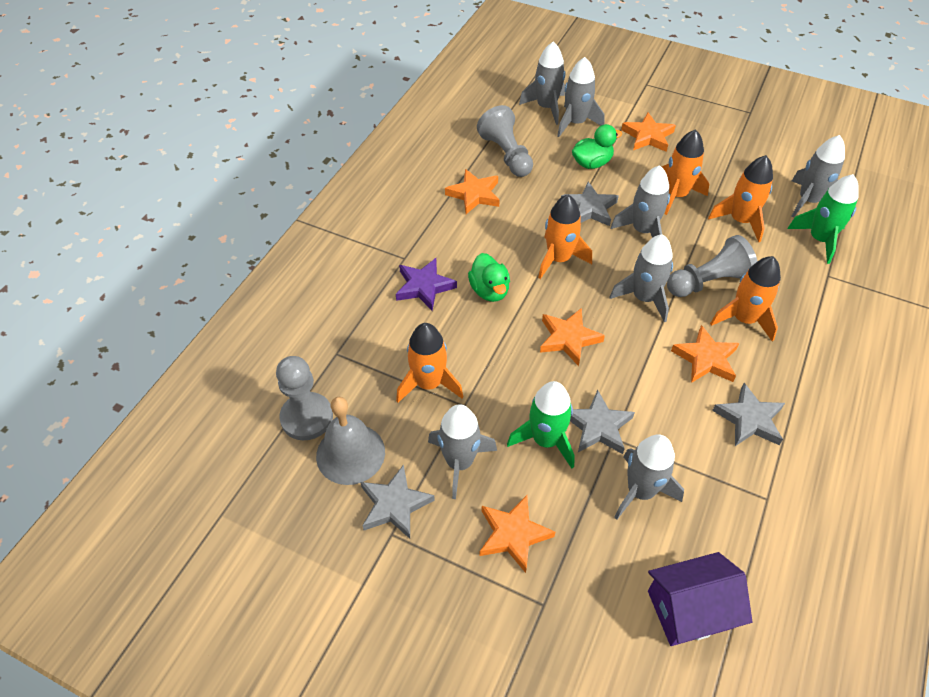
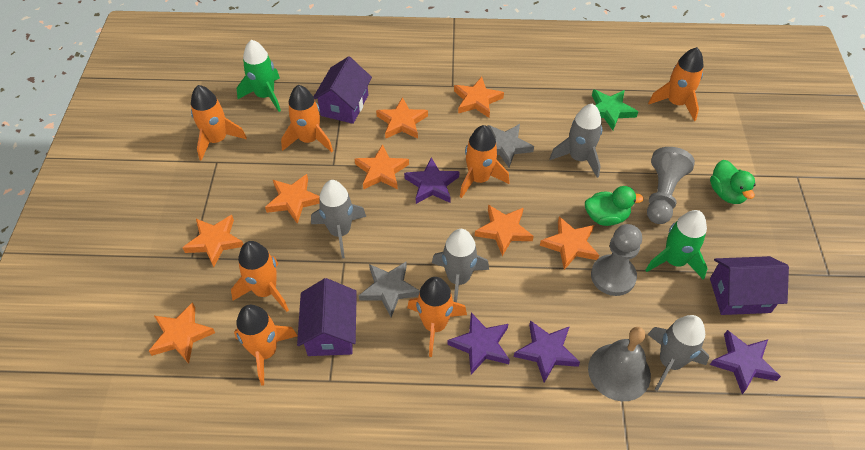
green star: 0 -> 1
grey pawn: 3 -> 2
grey rocket: 7 -> 4
grey star: 4 -> 2
orange rocket: 5 -> 7
orange star: 5 -> 8
purple house: 1 -> 3
purple star: 1 -> 4

